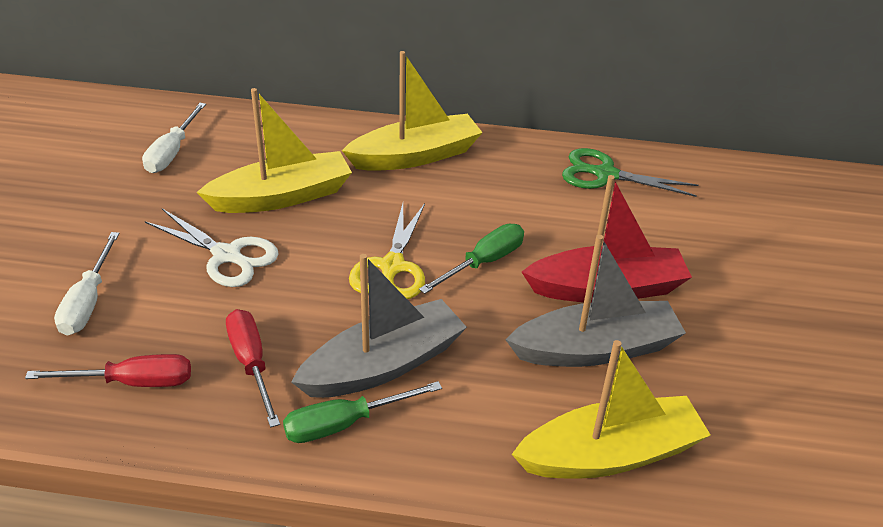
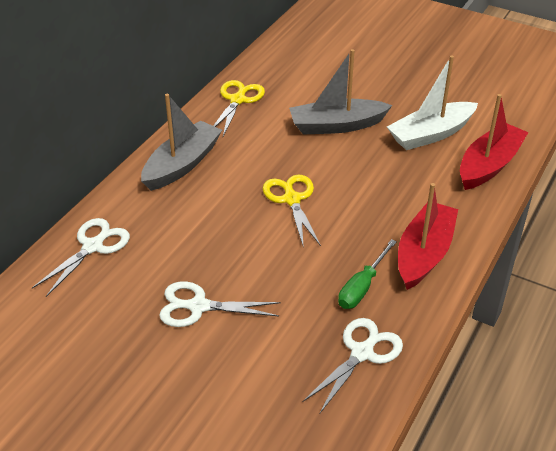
green scissors: 1 -> 0
green screwdriver: 2 -> 1
red boat: 1 -> 2
red screwdriver: 2 -> 0
white boat: 0 -> 1
white scissors: 1 -> 3
white screwdriver: 2 -> 0
yellow boat: 3 -> 0
yellow scissors: 1 -> 2

